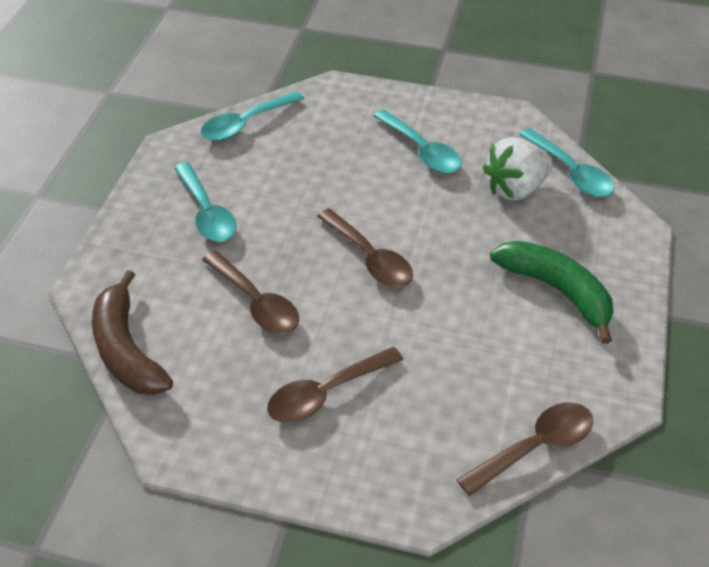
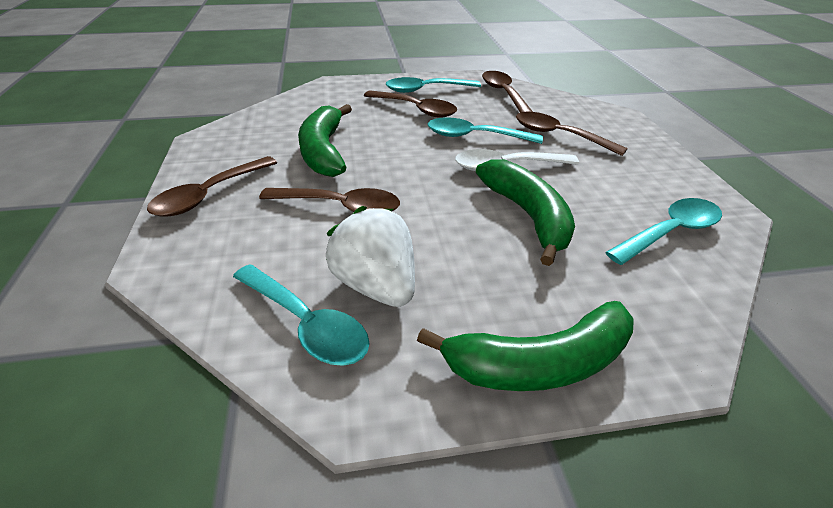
brown banana: 1 -> 0
brown spoon: 4 -> 5
green banana: 1 -> 3
white spoon: 0 -> 1

